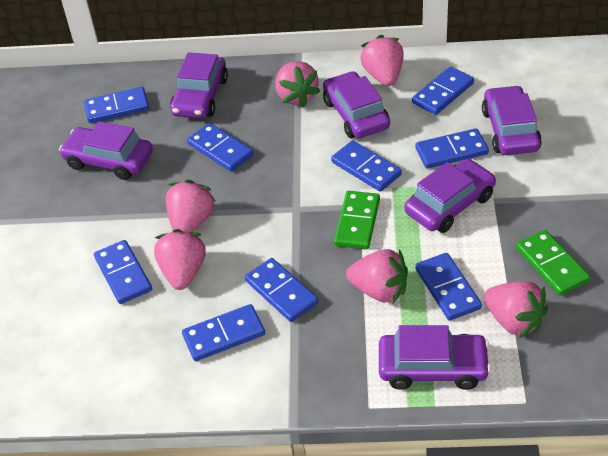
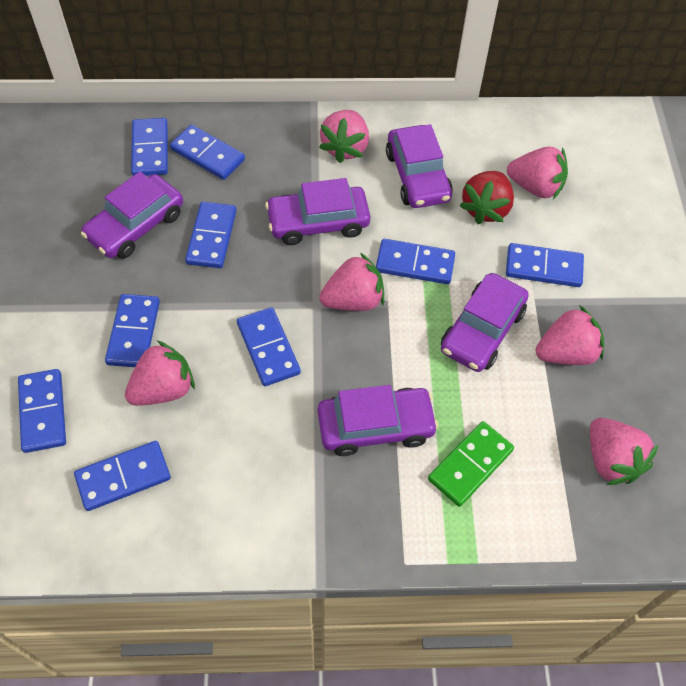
green domino: 2 -> 1
purple car: 6 -> 5
red strawberry: 0 -> 1

